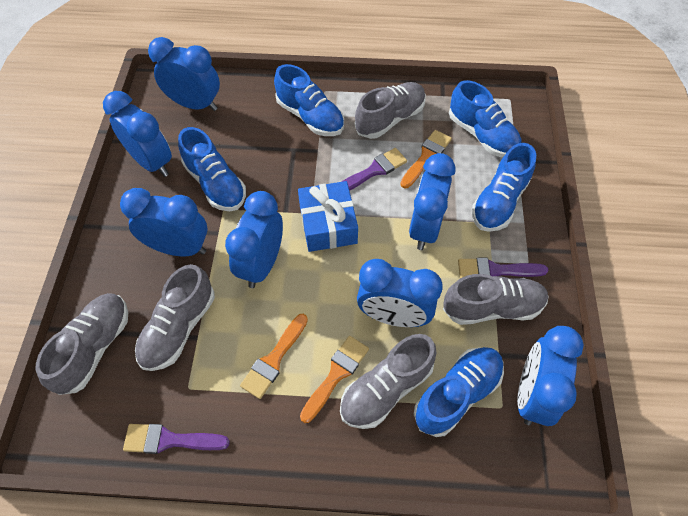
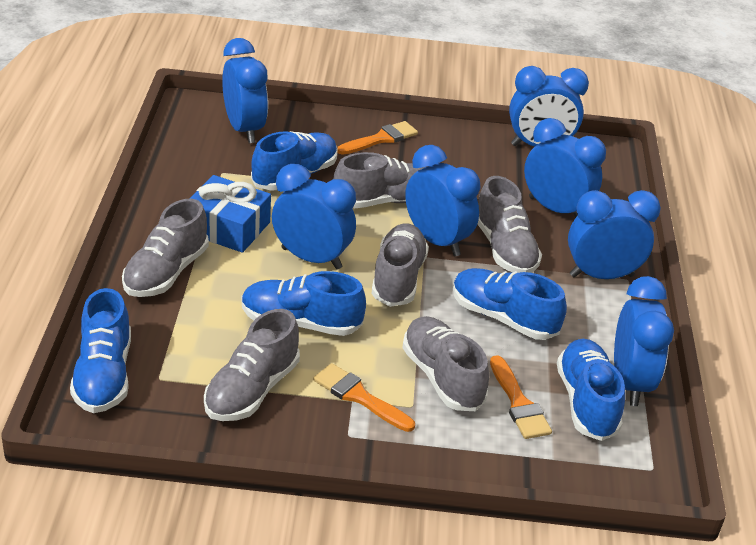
grey shoe: 5 -> 6
purple brush: 3 -> 0

